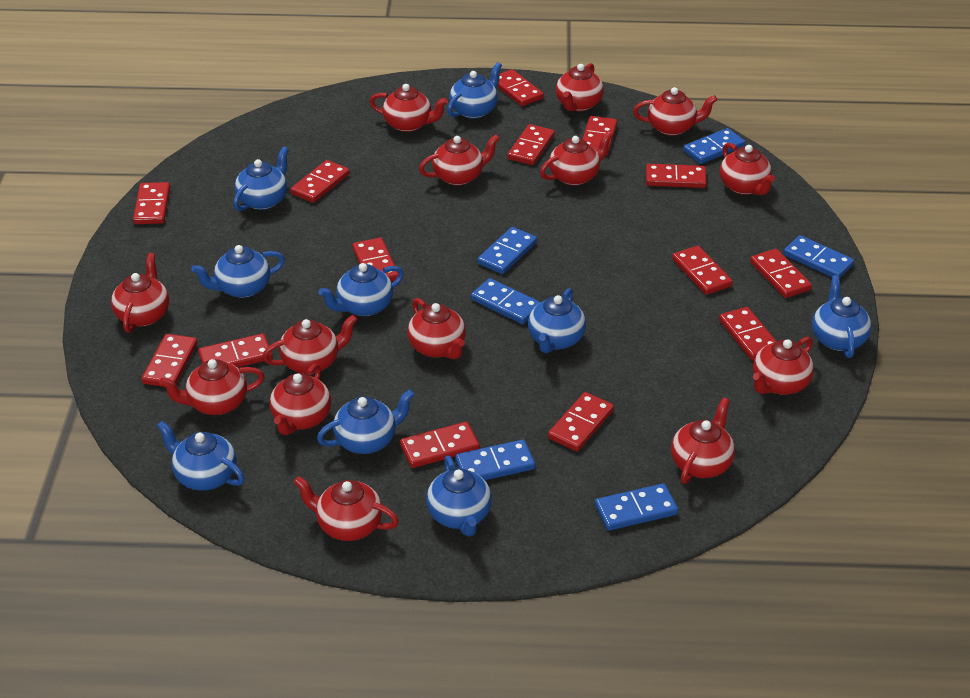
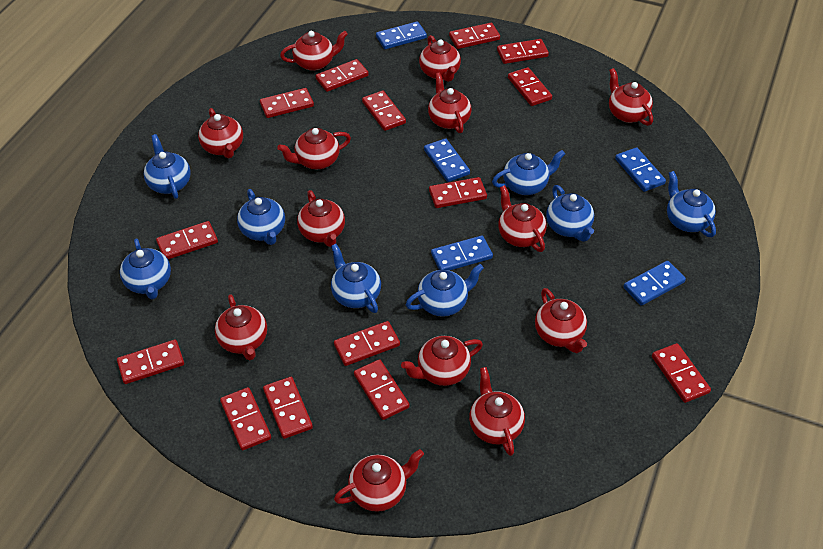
blue domino: 6 -> 5
blue teapot: 9 -> 8
red teapot: 14 -> 13

